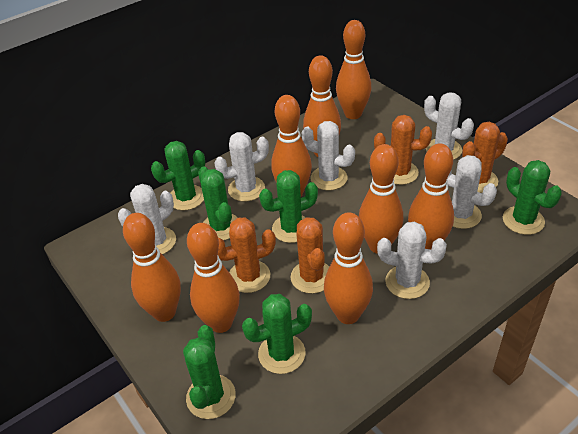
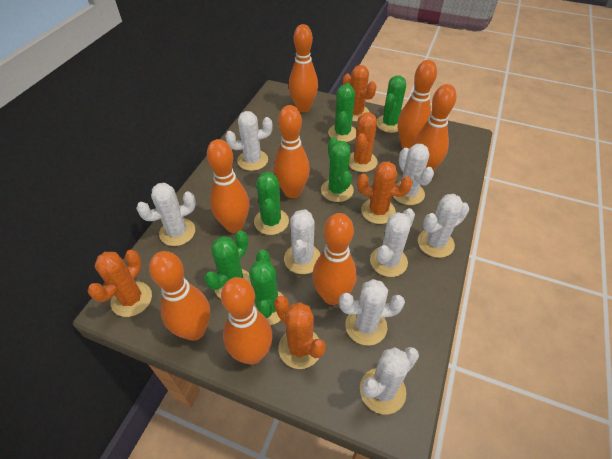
orange cactus: 4 -> 5
white cactus: 6 -> 8

